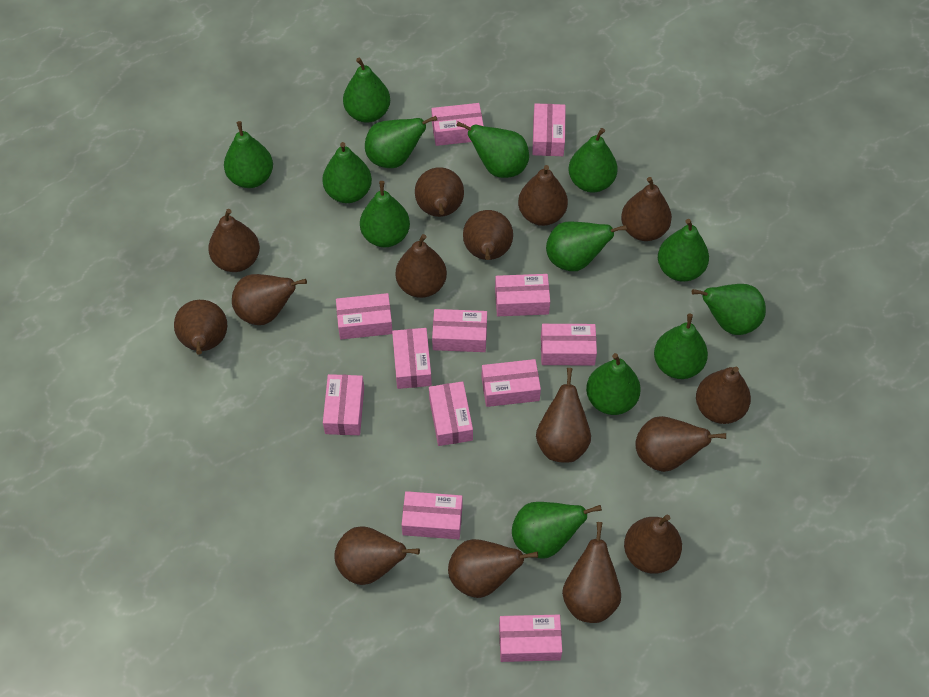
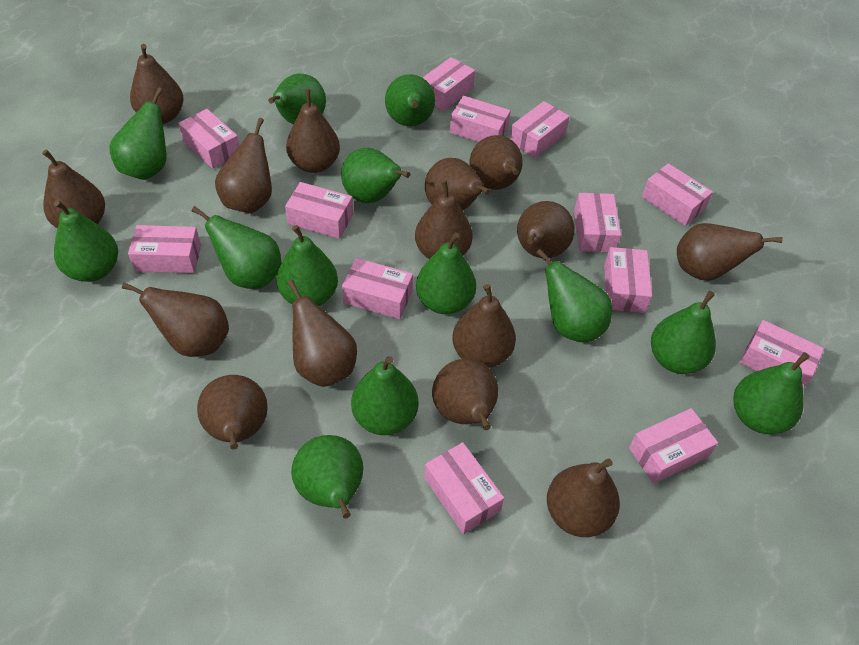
pink box: 12 -> 13

